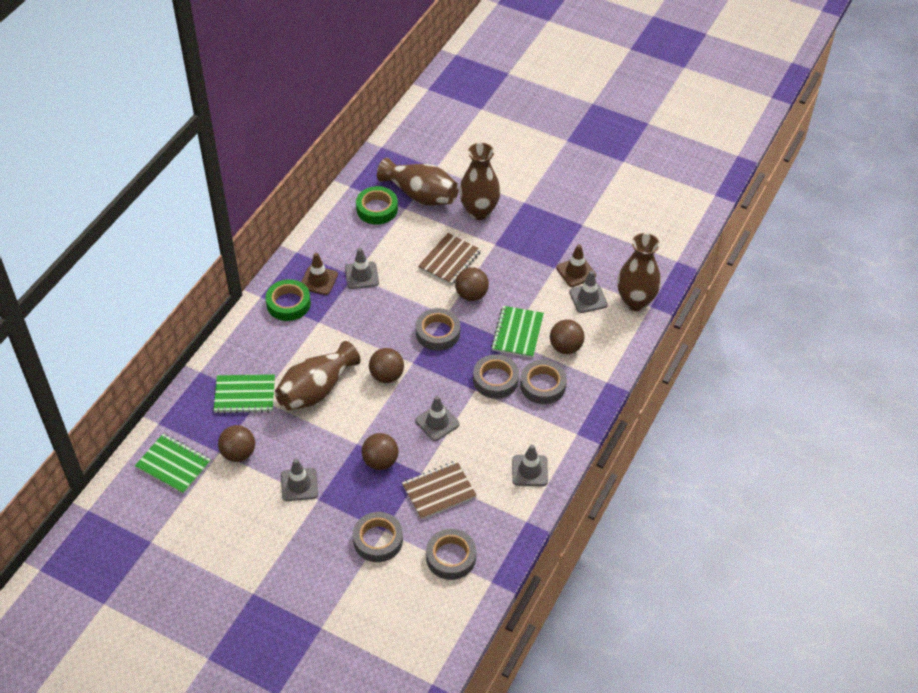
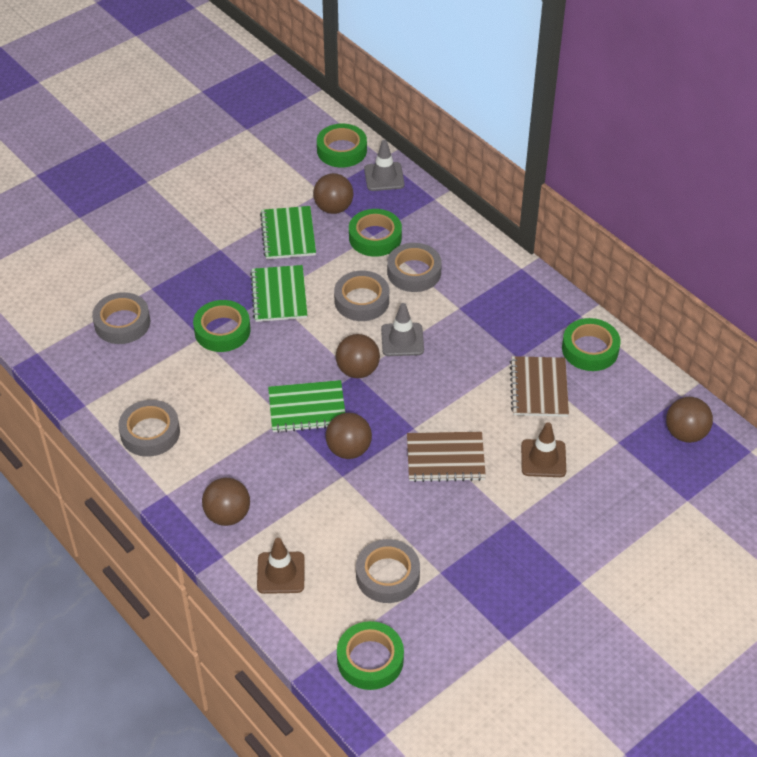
brown vase: 4 -> 0
green tape: 2 -> 5
grey traffic cone: 5 -> 2

